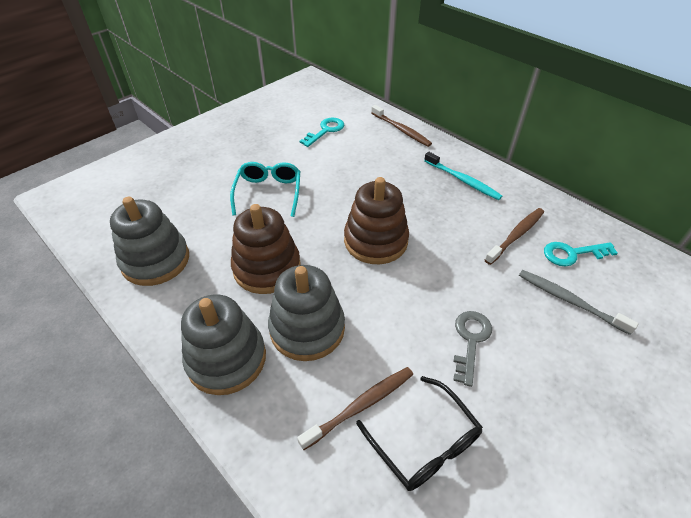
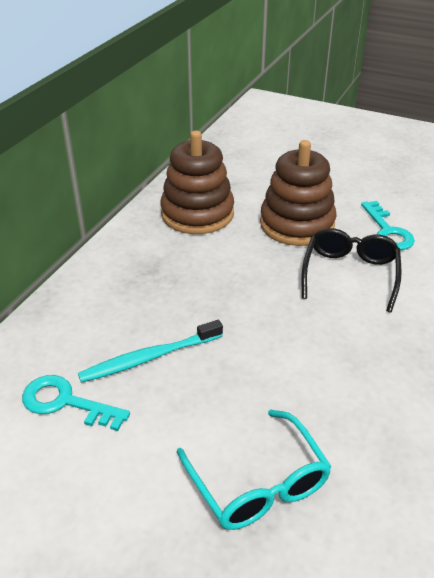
brown toothbrush: 3 -> 0
grey key: 1 -> 0
grey stacking toy: 3 -> 0
grey toothbrush: 1 -> 0

